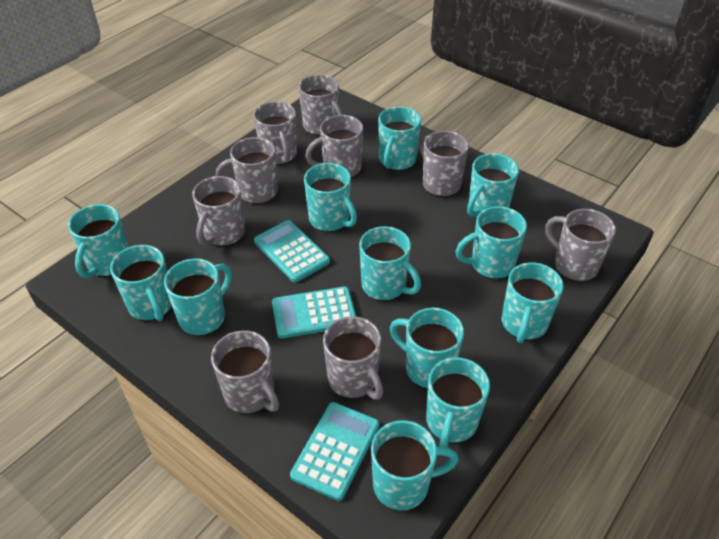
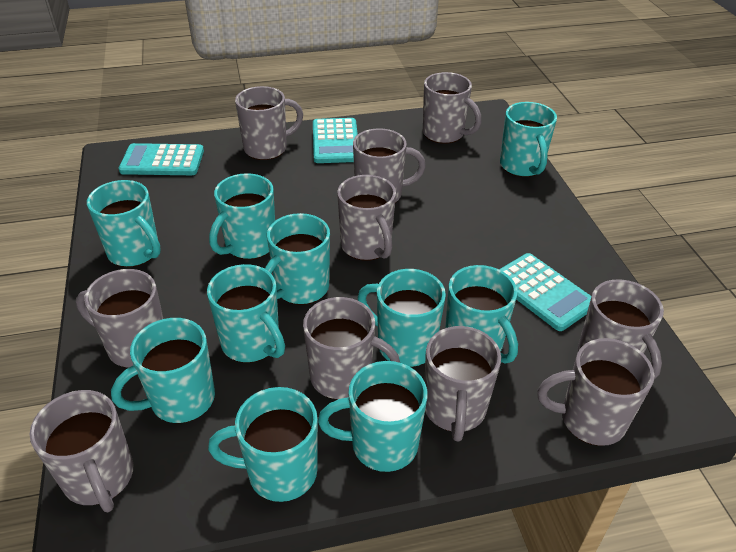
grey mug: 9 -> 10
turquoise mug: 12 -> 10

